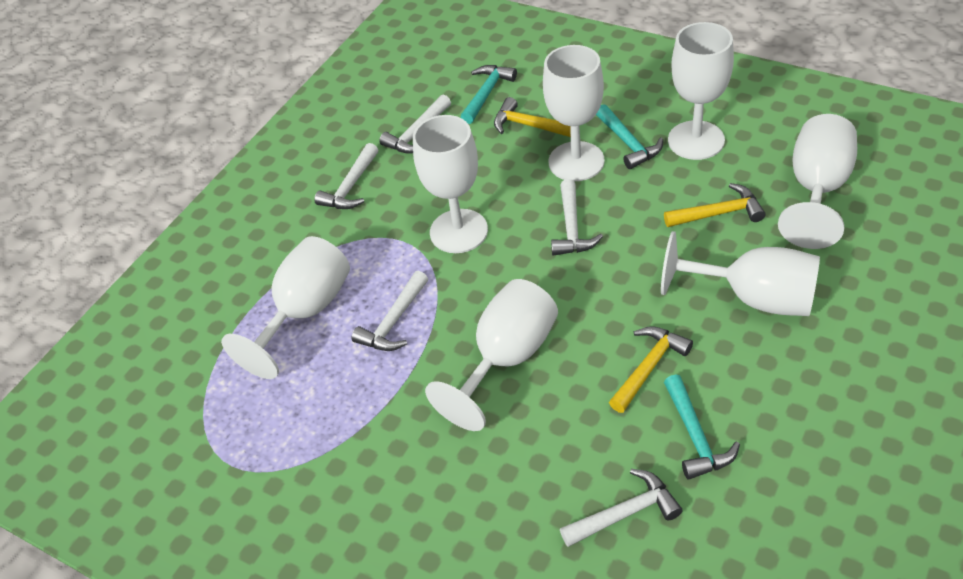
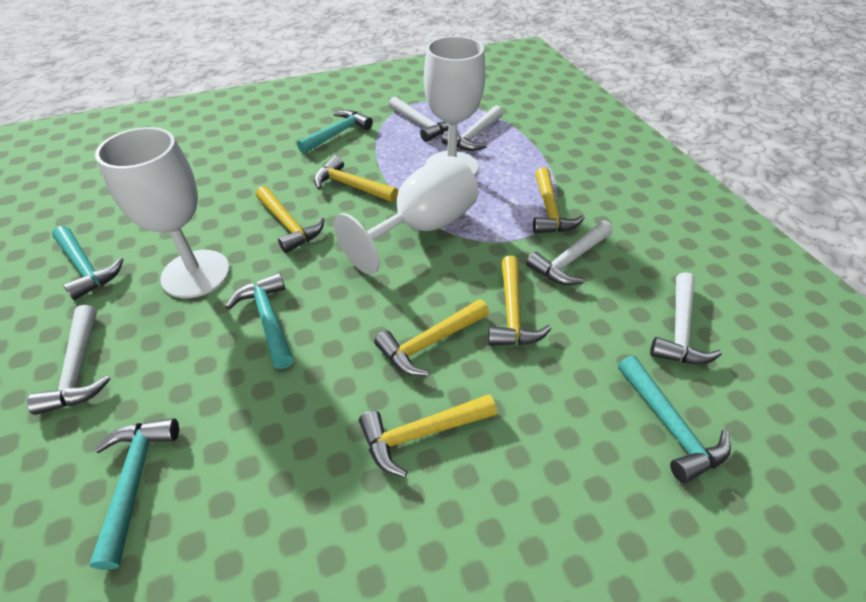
turquoise hammer: 3 -> 5
white goblet: 7 -> 3
yellow hammer: 3 -> 6

